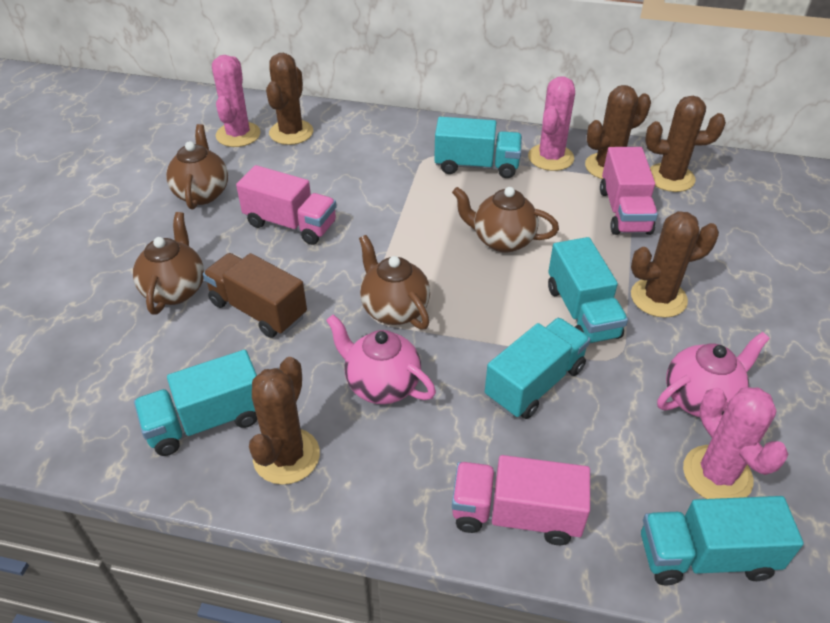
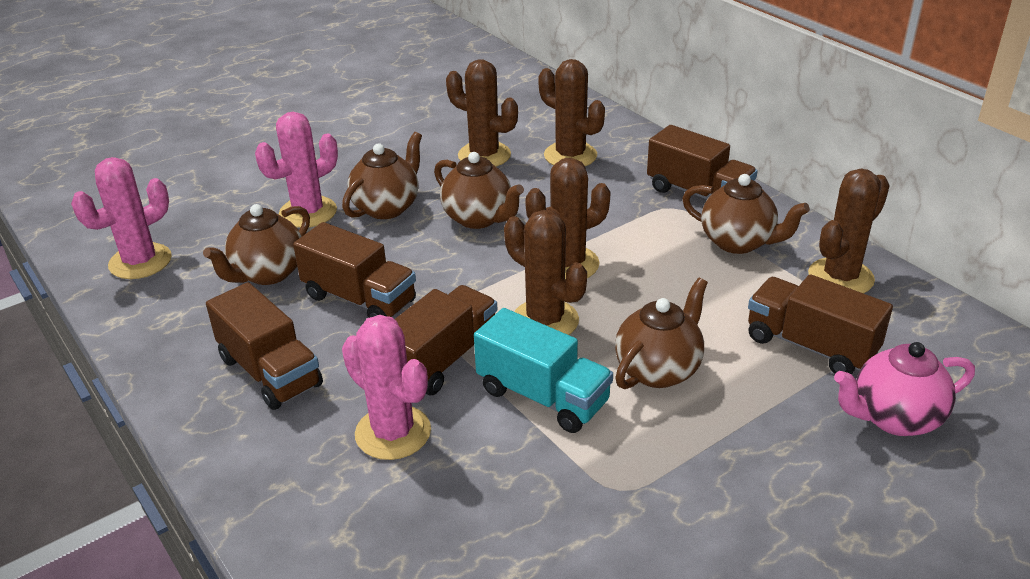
brown teapot: 4 -> 5
brown truck: 1 -> 5
pink teapot: 2 -> 1
pink truck: 3 -> 0
turquoise truck: 5 -> 1

